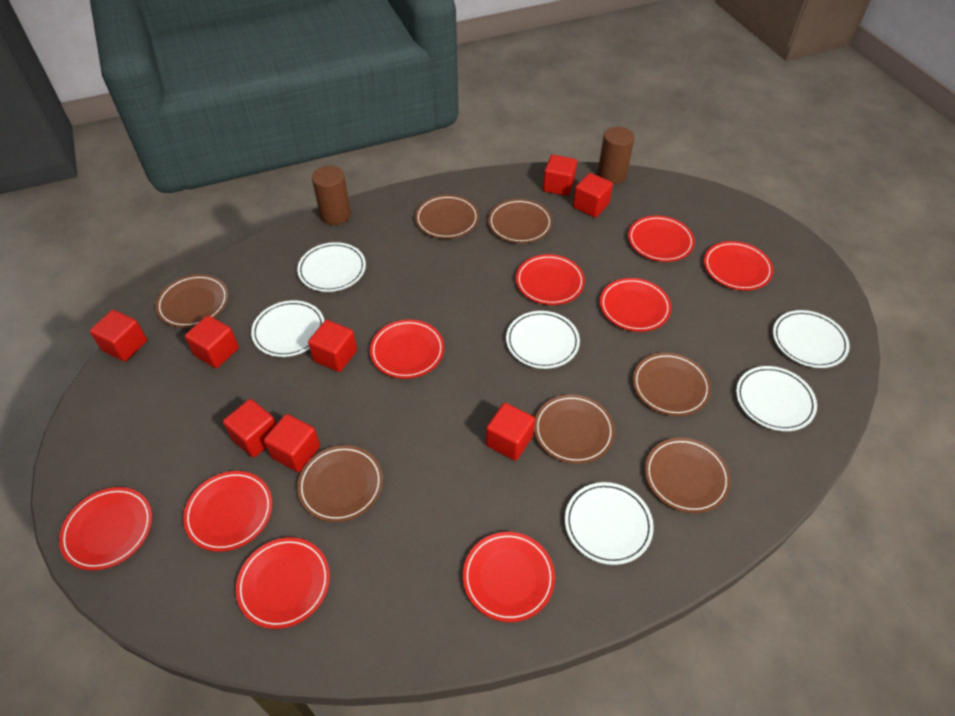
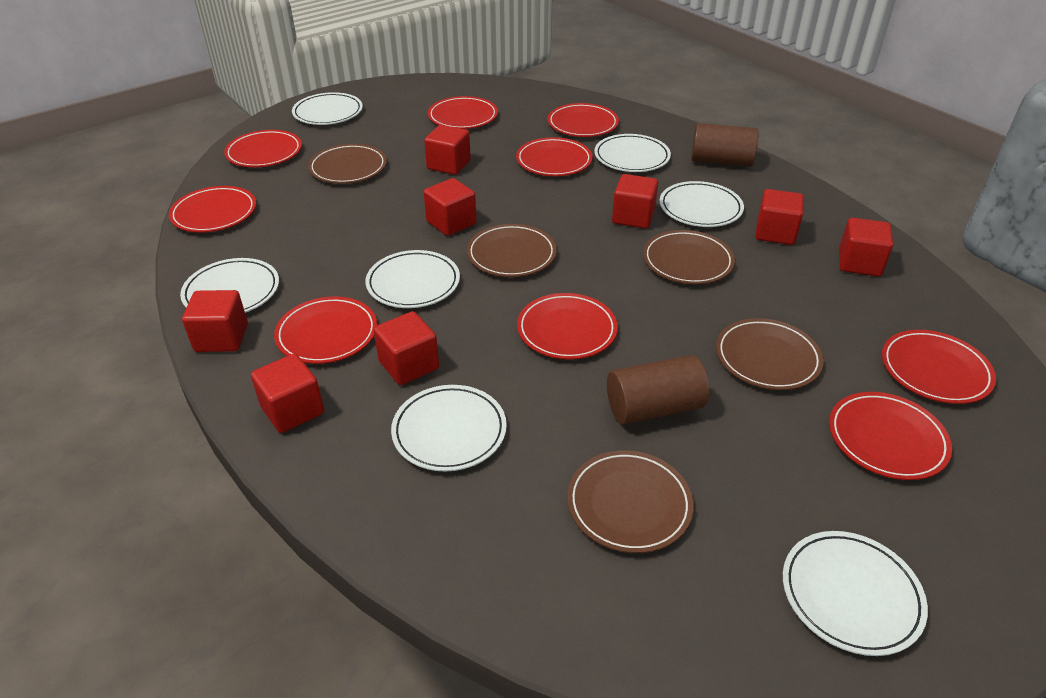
brown plate: 7 -> 5
white plate: 6 -> 7

